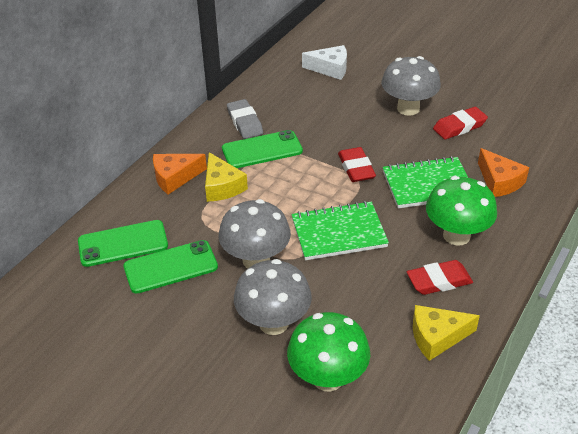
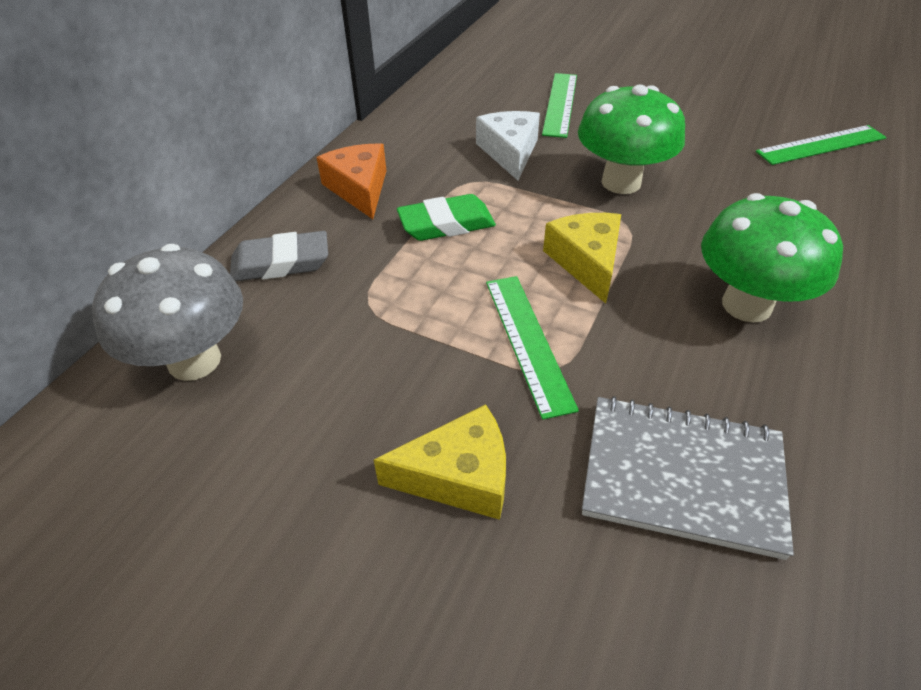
green eraser: 0 -> 1
green notebook: 2 -> 0
green phone: 3 -> 0
green ruler: 0 -> 3
grey mushroom: 3 -> 1
grey notebook: 0 -> 1
orange cheese: 2 -> 1
red eraser: 3 -> 0

